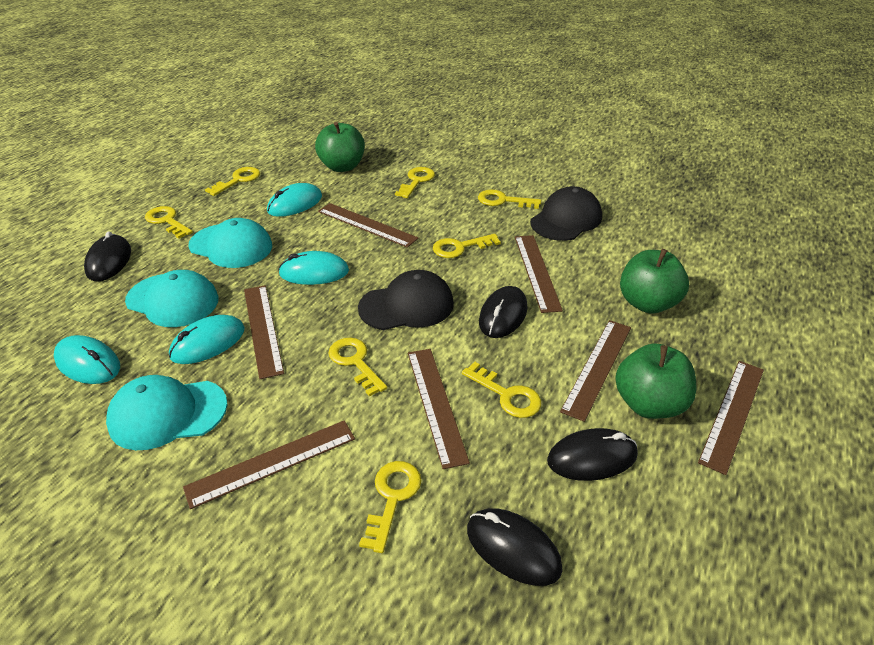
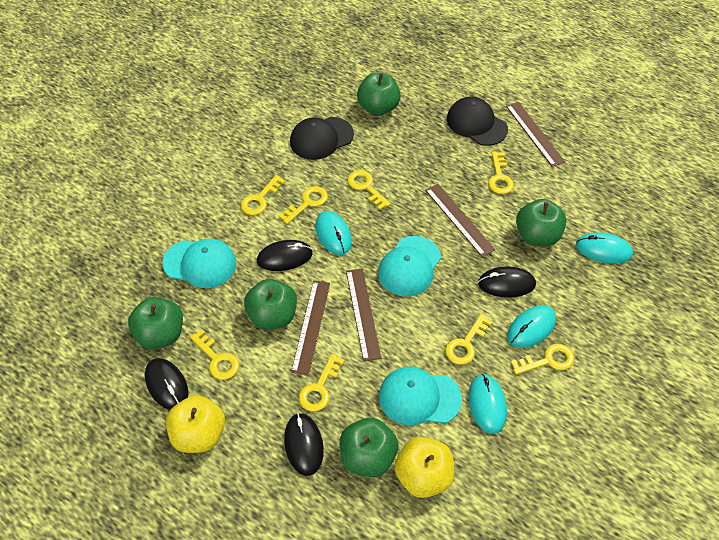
brown ruler: 7 -> 4
green apple: 3 -> 5
yellow apple: 0 -> 2

